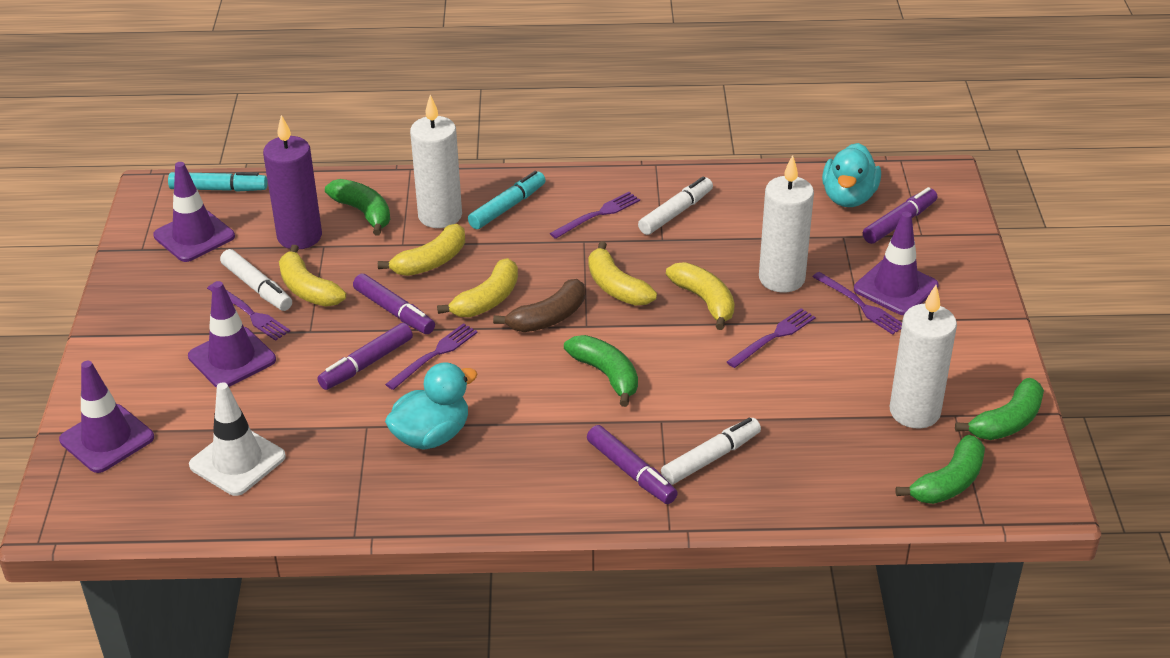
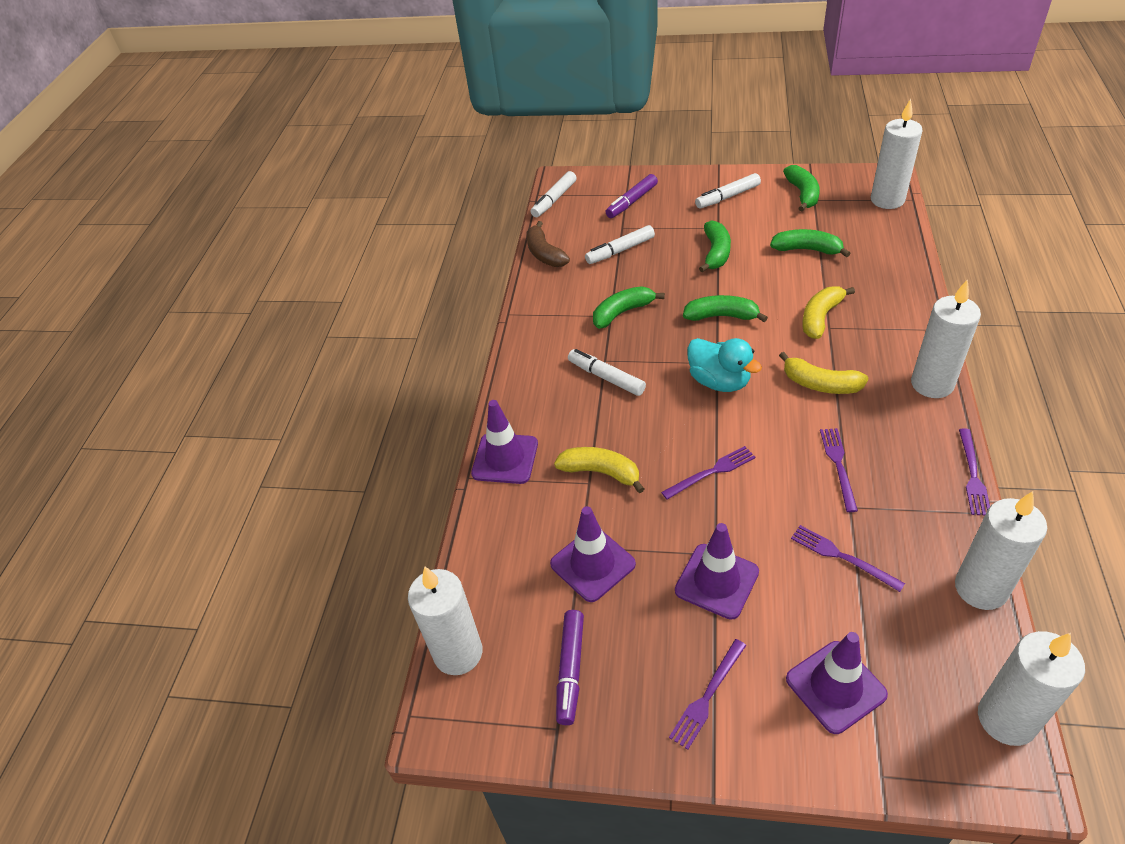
green banana: 4 -> 5
purple candle: 1 -> 0
purple marker: 4 -> 2
turquoise duck: 2 -> 1
turquoise marker: 2 -> 0
white candle: 3 -> 5
white marker: 3 -> 4
white traffic cone: 1 -> 0
yellow banana: 5 -> 3

